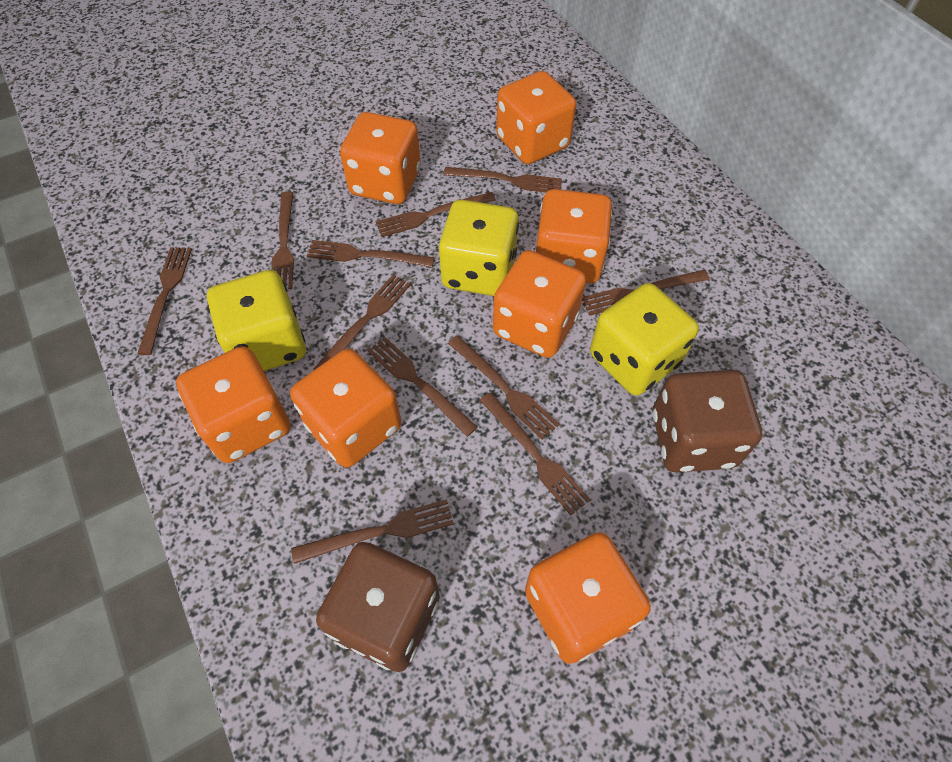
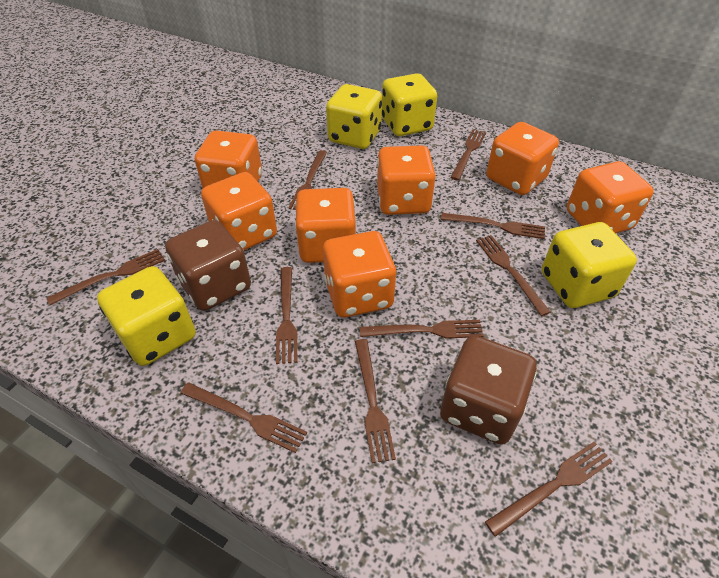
brown fork: 11 -> 10
yellow dice: 3 -> 4

